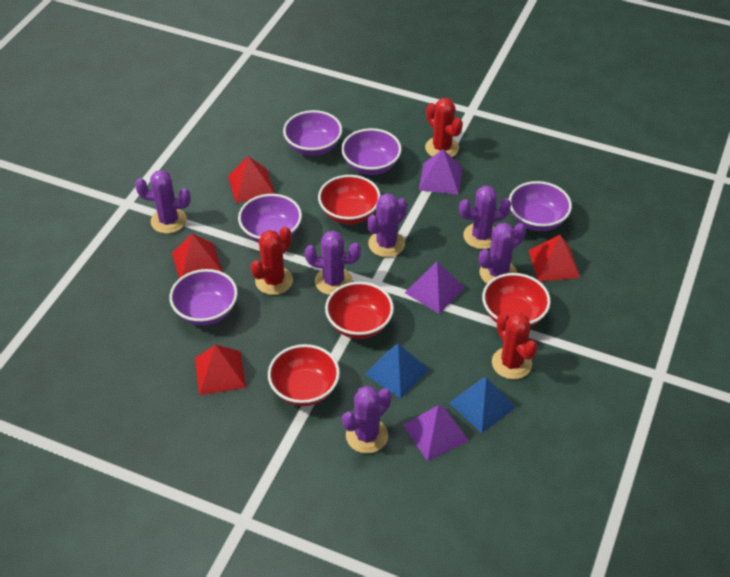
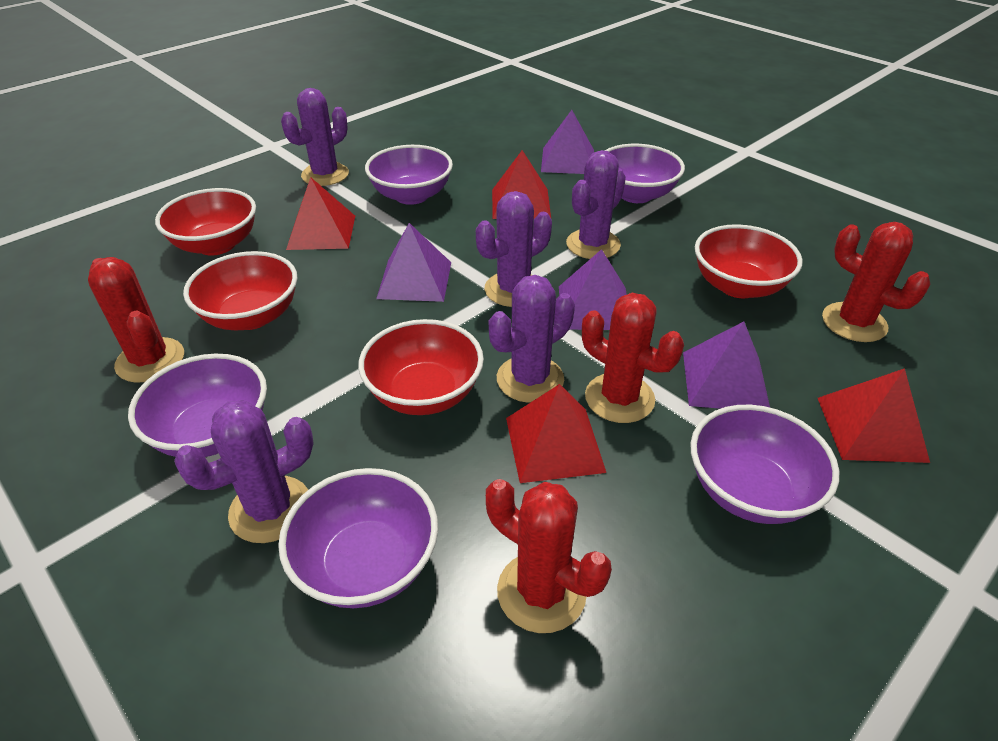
blue pyramid: 2 -> 0
purple cactus: 6 -> 5
purple pyramid: 3 -> 4
red cactus: 3 -> 4

